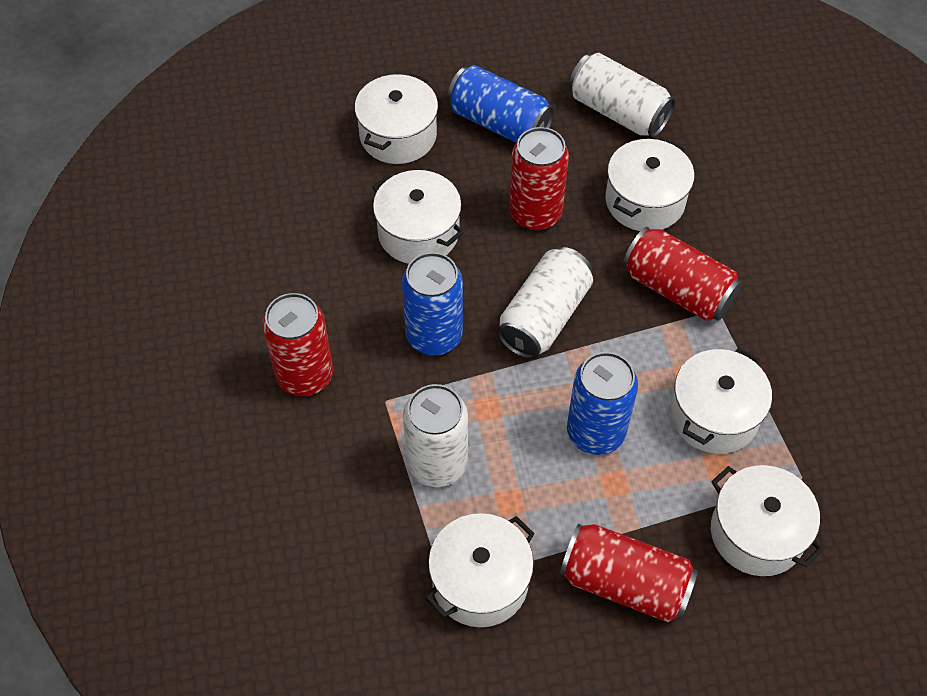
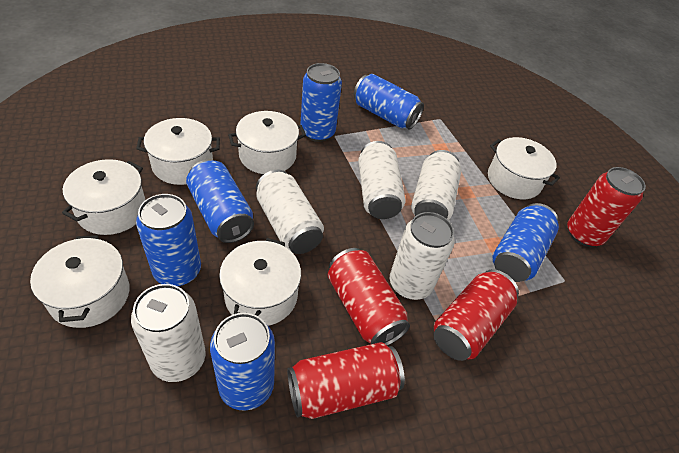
blue can: 3 -> 6
white can: 3 -> 5

